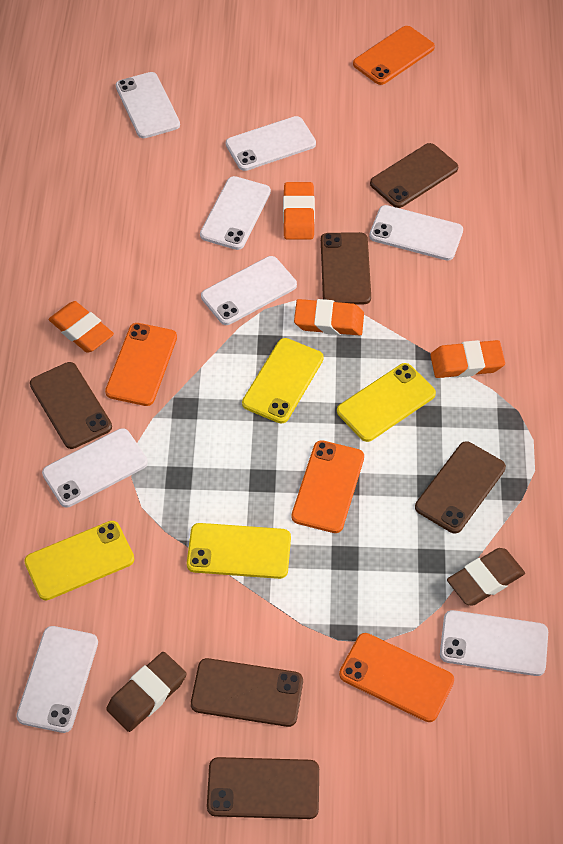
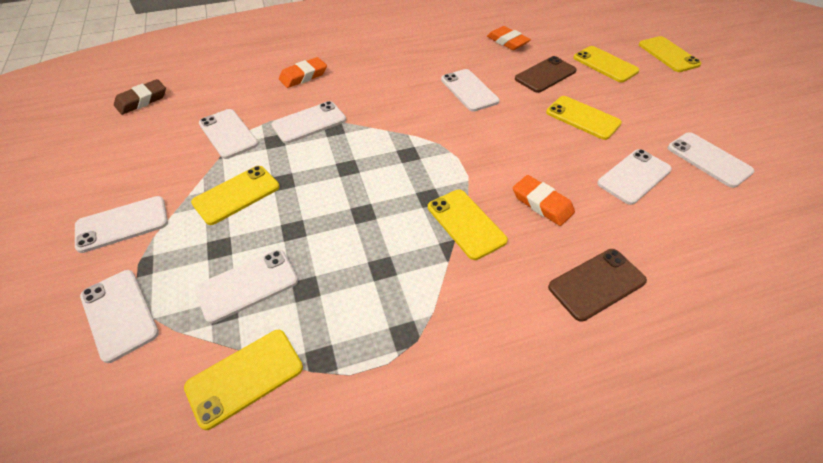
brown eraser: 2 -> 1
brown phone: 6 -> 2
orange eraser: 4 -> 3
orange phone: 4 -> 0
yellow phone: 4 -> 6

